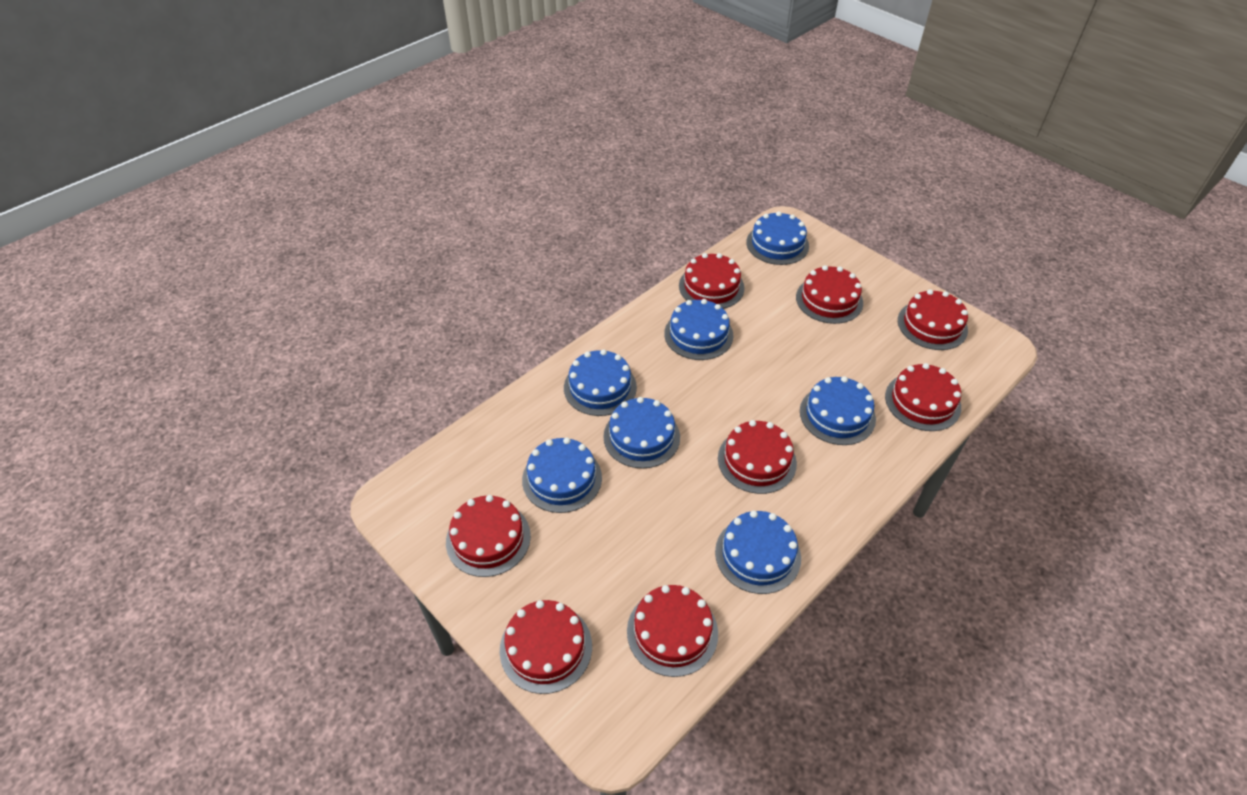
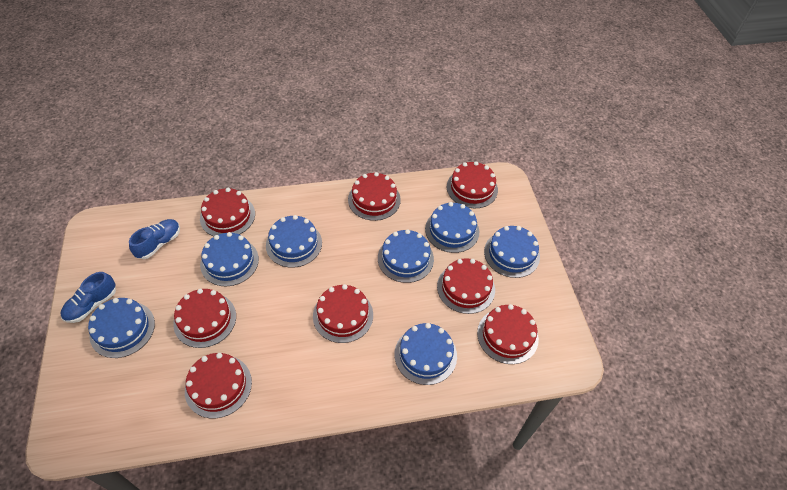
blue shoe: 0 -> 2

